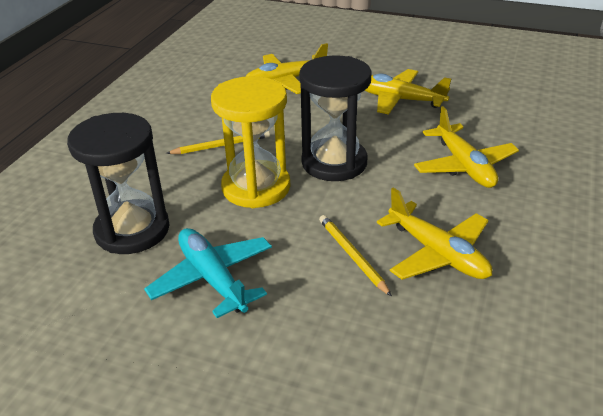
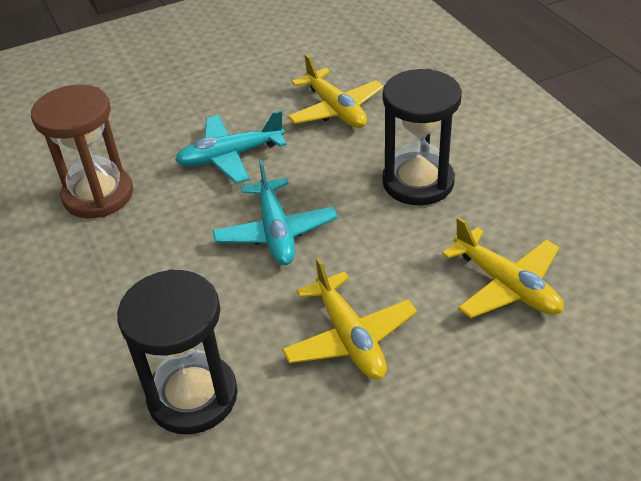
brown hourglass: 0 -> 1
turquoise plane: 1 -> 2
yellow hourglass: 1 -> 0
yellow pencil: 2 -> 0
yellow plane: 4 -> 3

